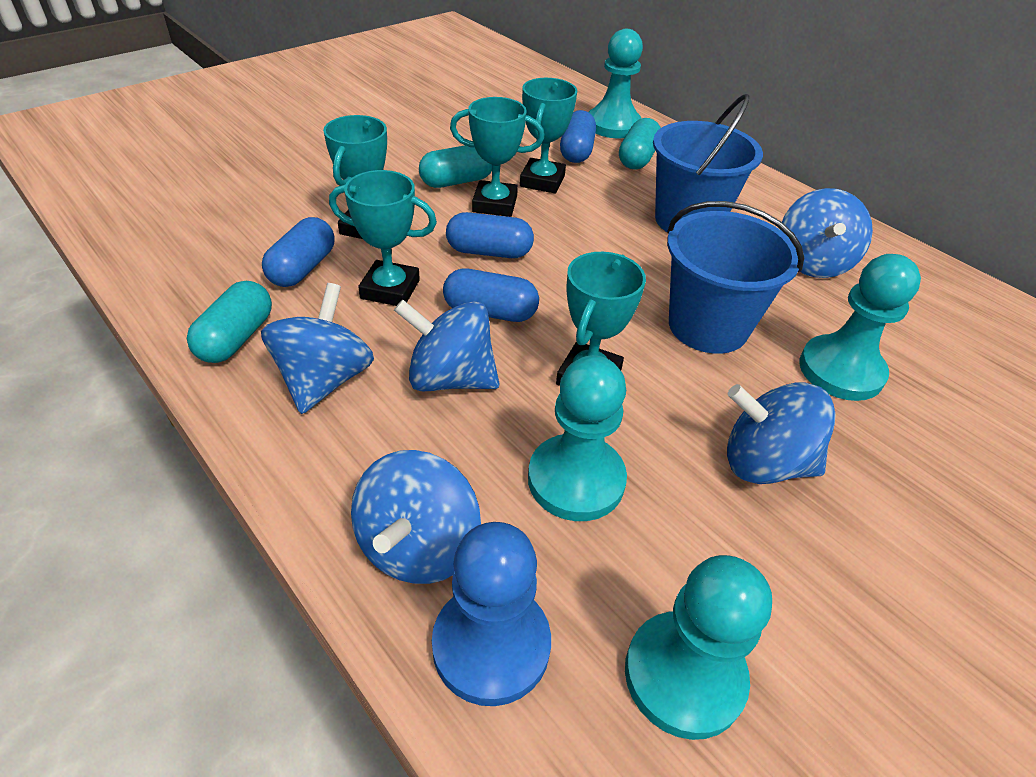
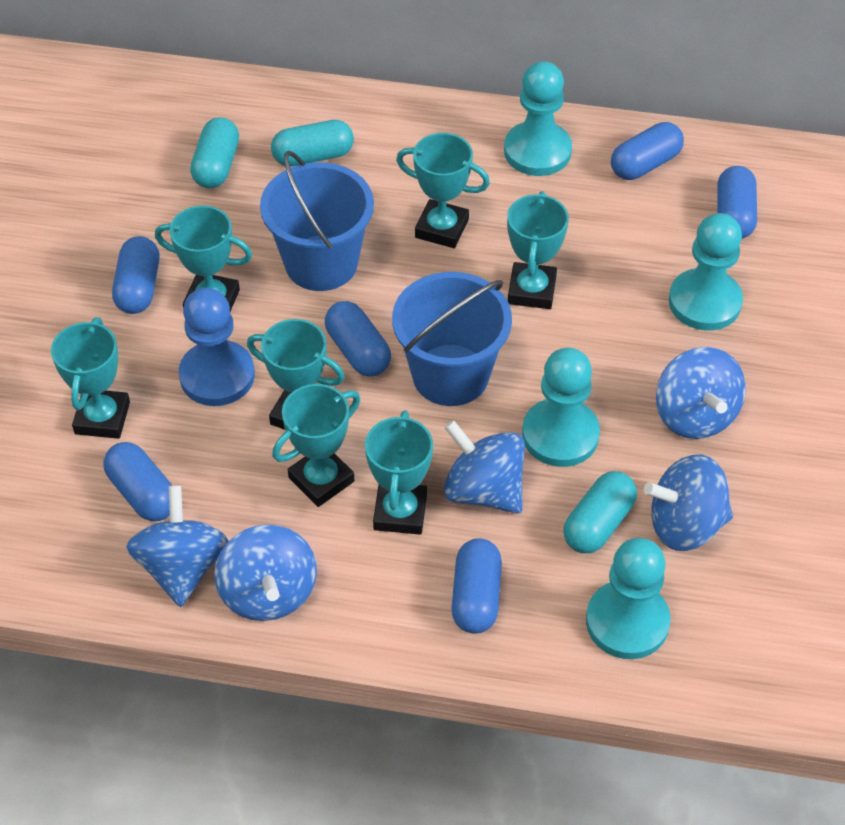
blue capsule: 4 -> 6
turquoise trophy: 5 -> 7

